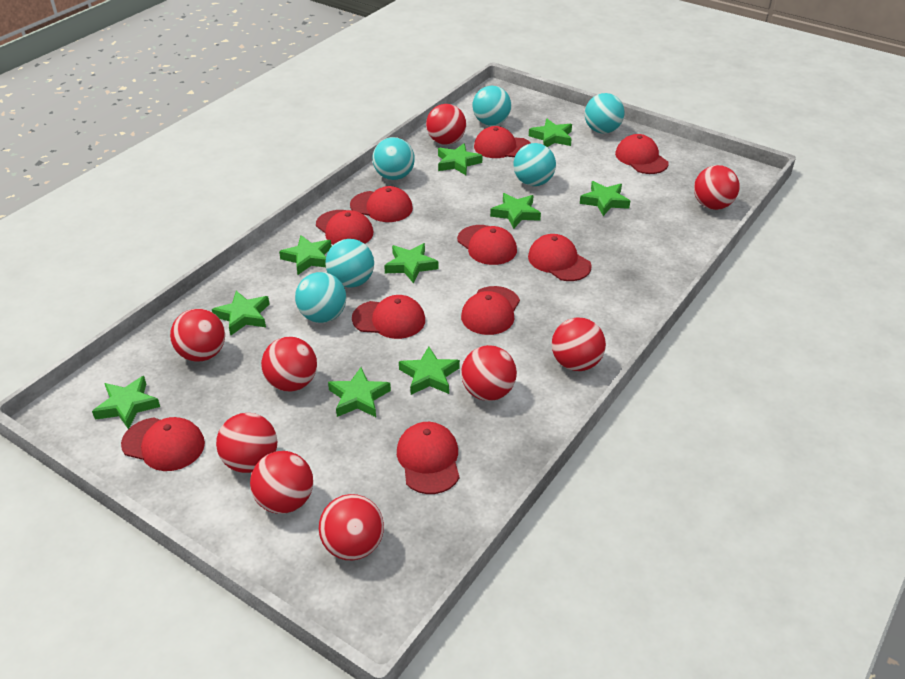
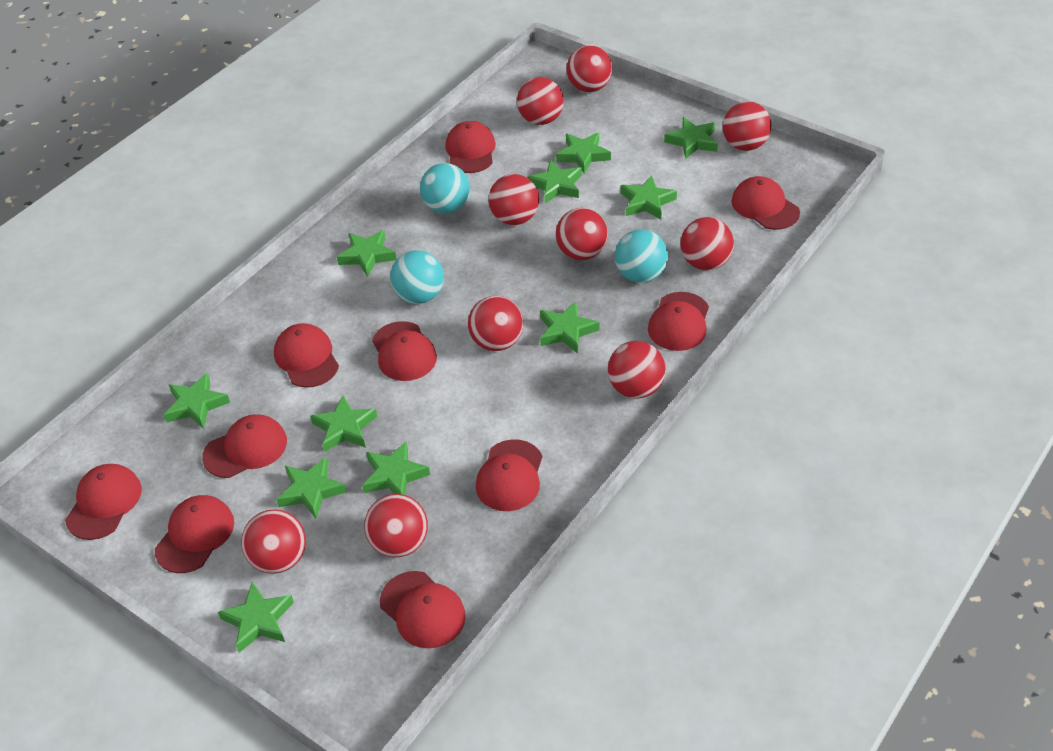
green star: 10 -> 11
red ball: 9 -> 10
turquoise ball: 6 -> 3

